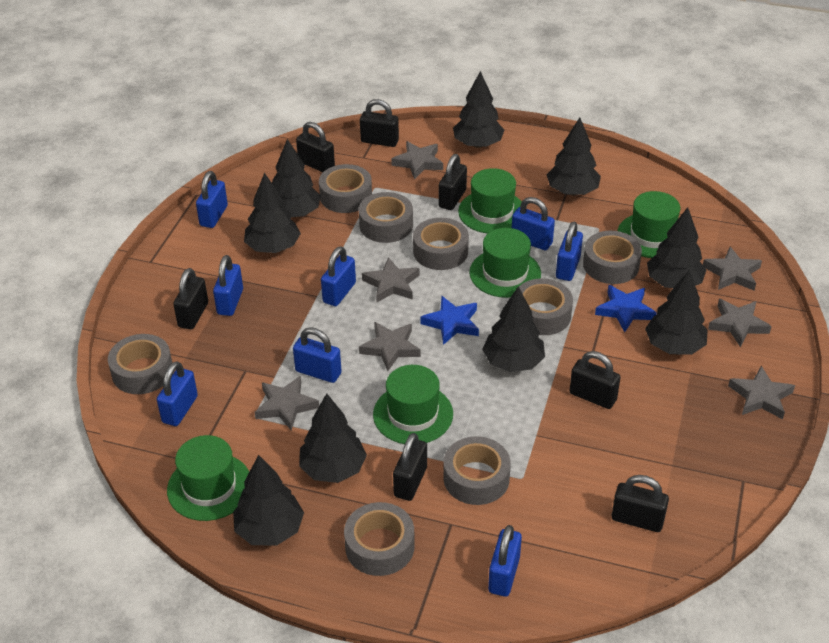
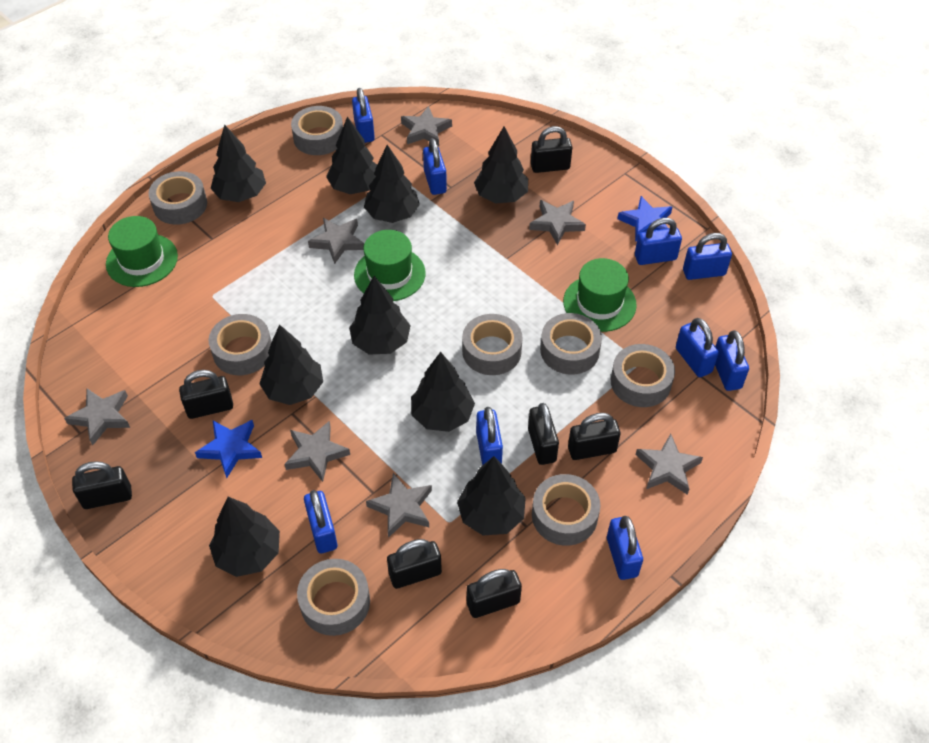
blue padlock: 8 -> 9
green hat: 5 -> 3

